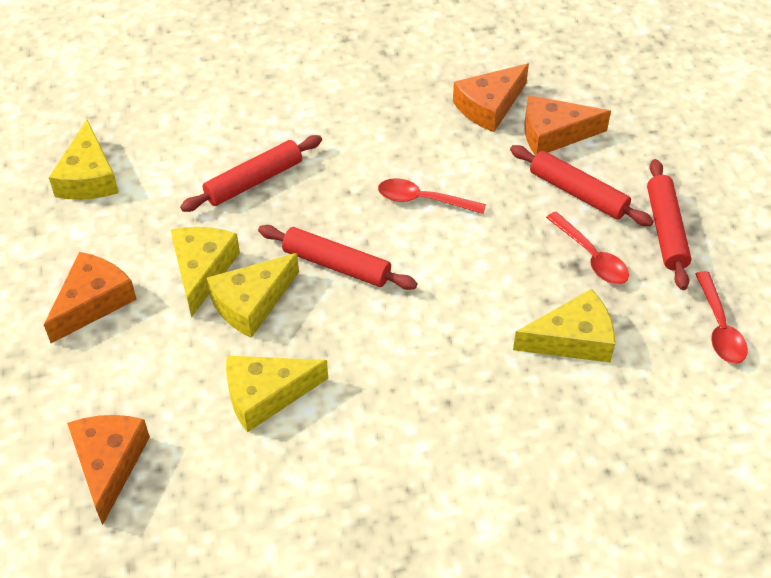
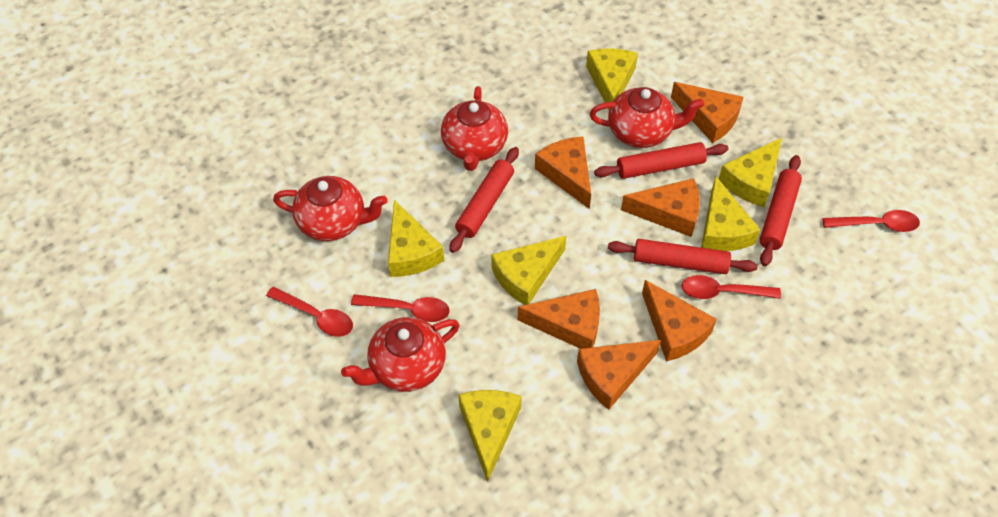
orange cheese: 4 -> 6
red spoon: 3 -> 4
red teapot: 0 -> 4
yellow cheese: 5 -> 6

